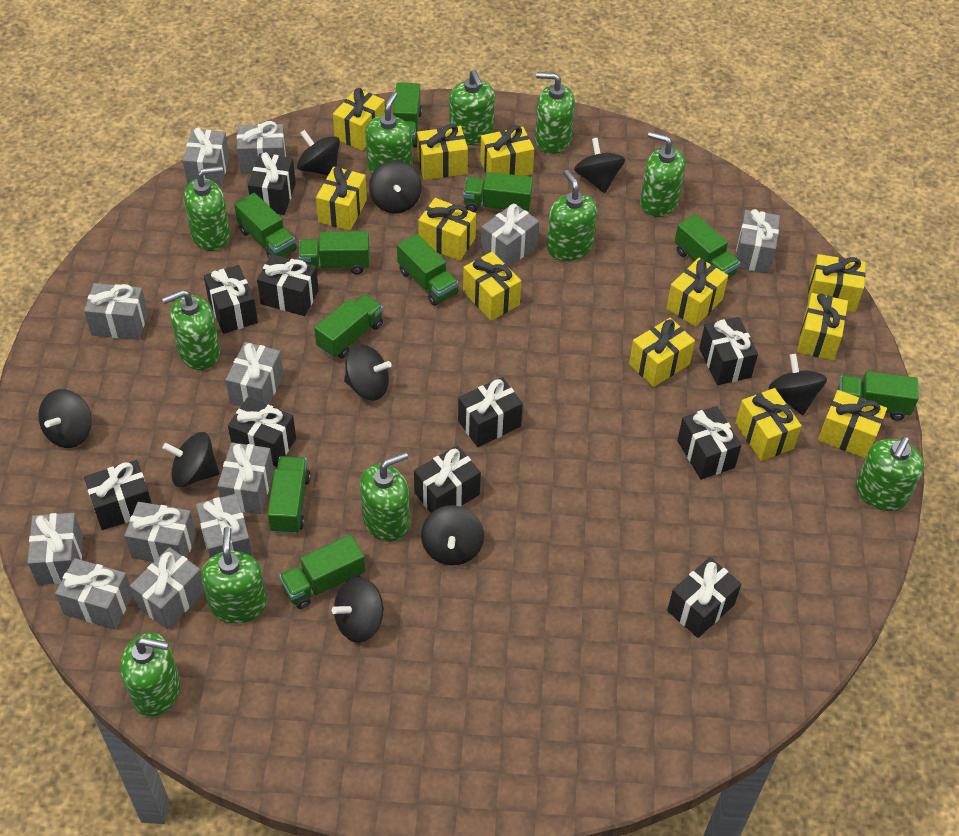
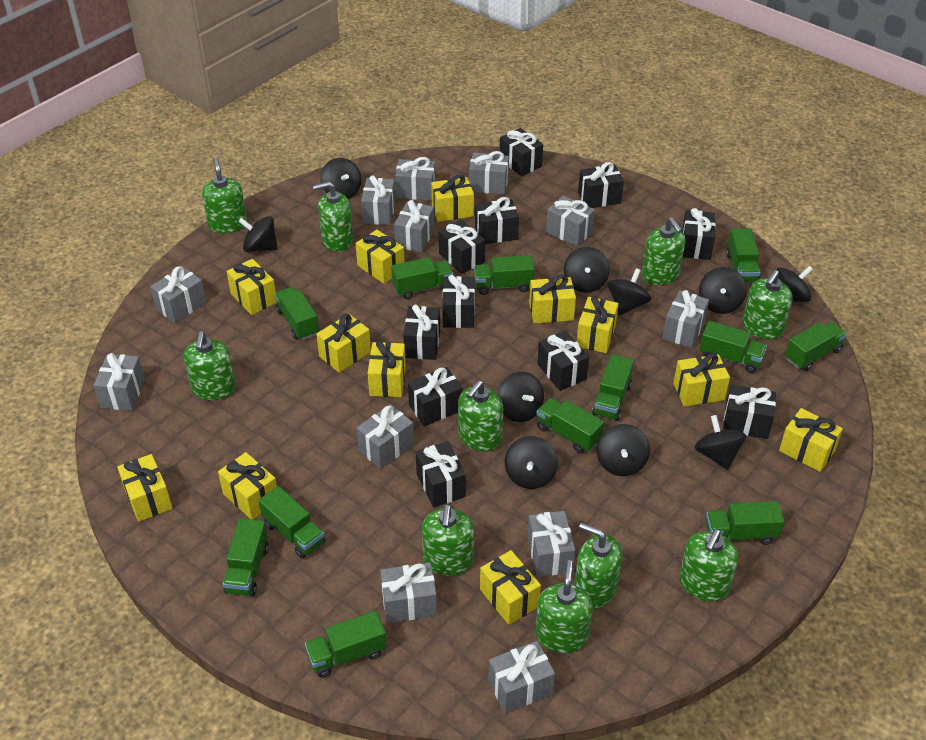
black gift: 10 -> 11
black spinning top: 9 -> 10
green soap dispenser: 11 -> 10
green truck: 10 -> 12

